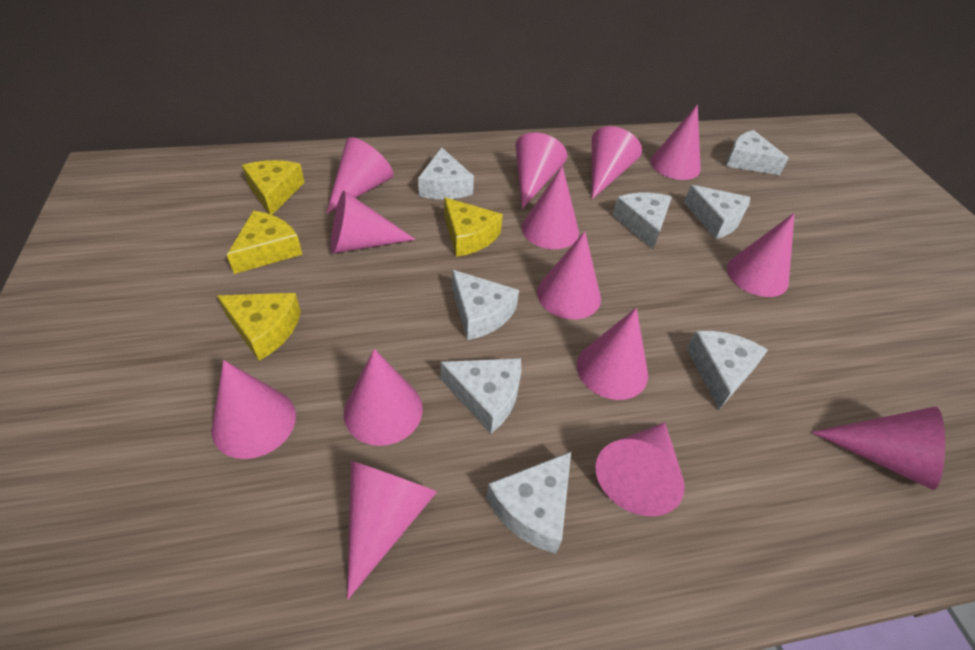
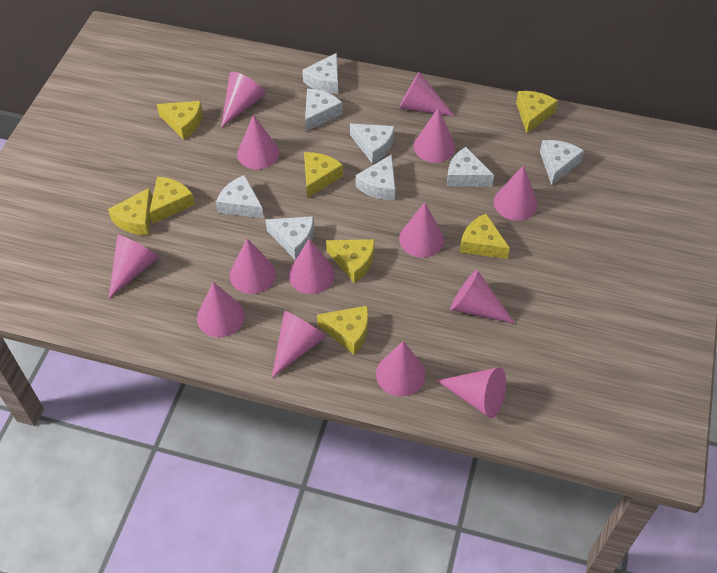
yellow cheese: 4 -> 8

